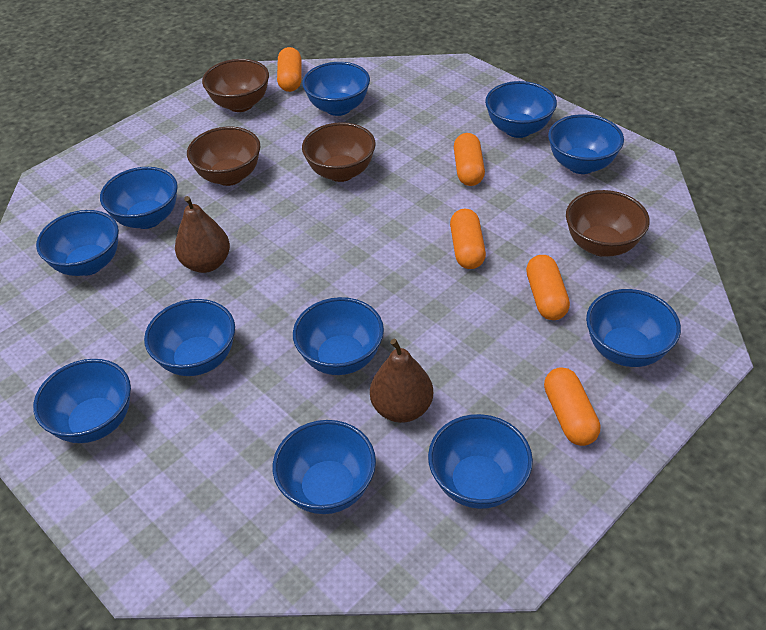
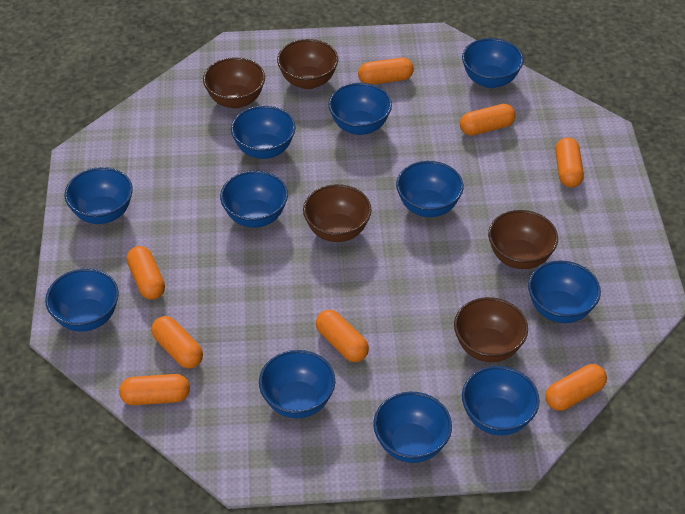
brown bowl: 4 -> 5
brown pear: 2 -> 0
orange capsule: 5 -> 8

